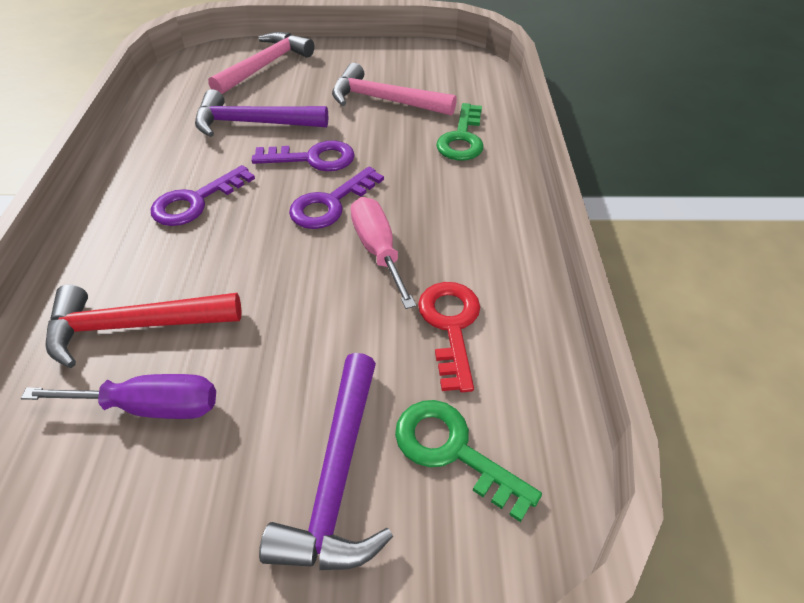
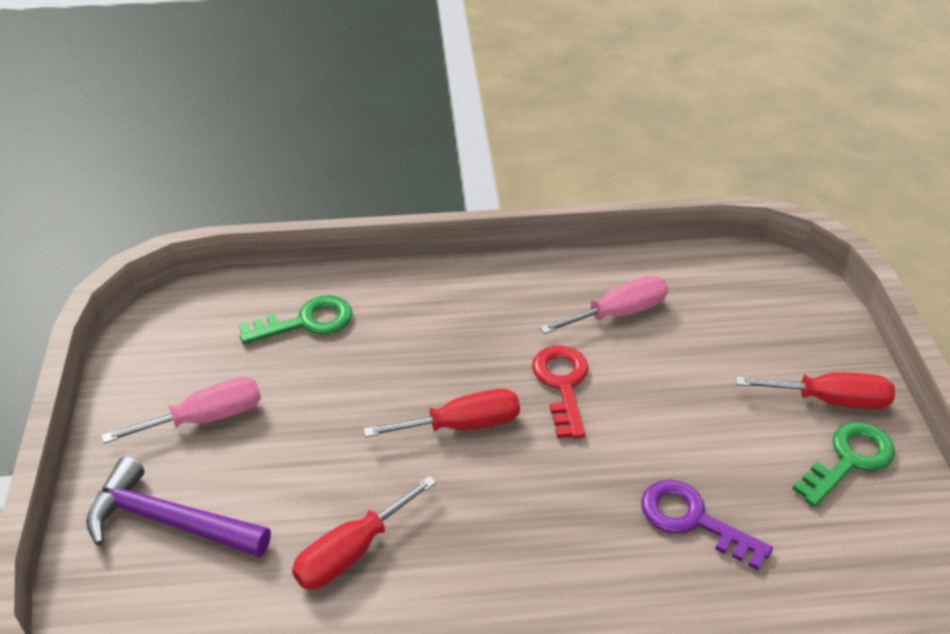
pink hammer: 2 -> 0
pink screwdriver: 1 -> 2
purple hammer: 2 -> 1
purple key: 3 -> 1
purple screwdriver: 1 -> 0
red hammer: 1 -> 0
red screwdriver: 0 -> 3

